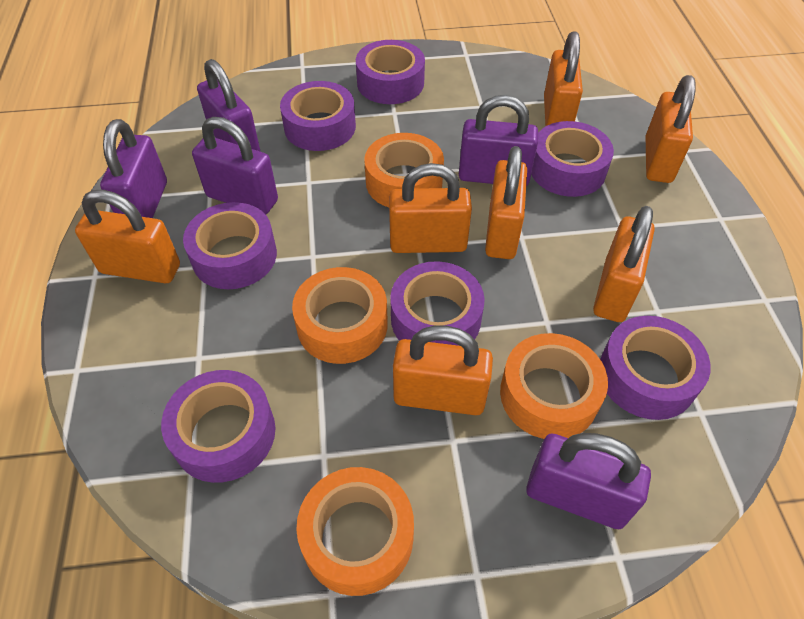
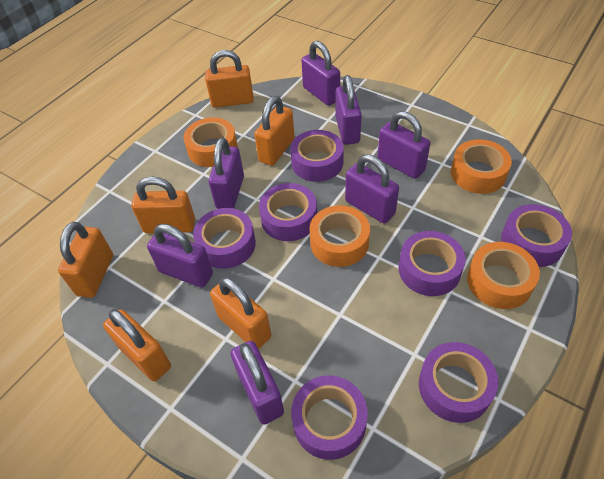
orange padlock: 7 -> 6
purple padlock: 5 -> 7

